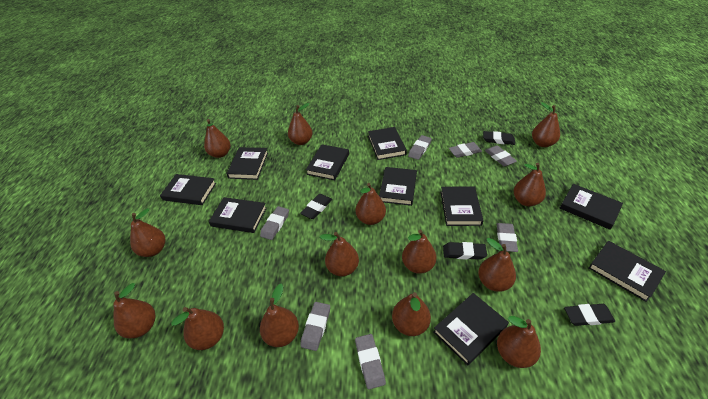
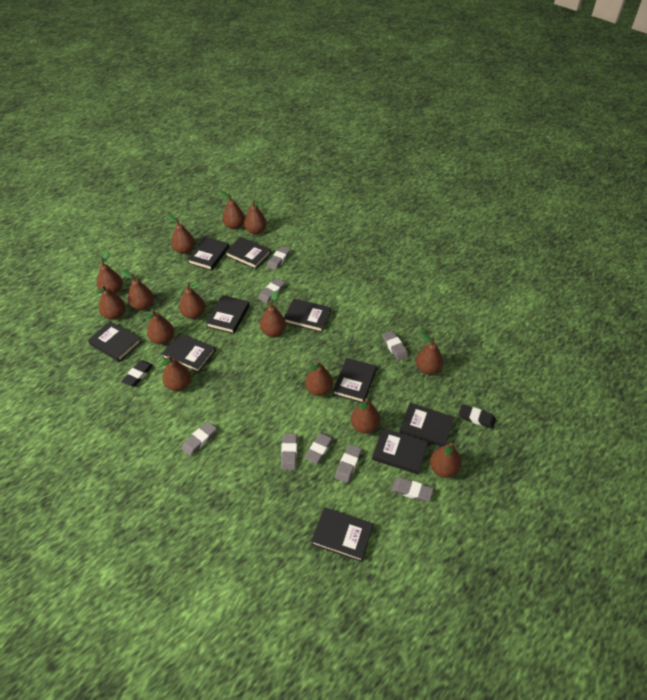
black eraser: 4 -> 2
grey eraser: 7 -> 8

